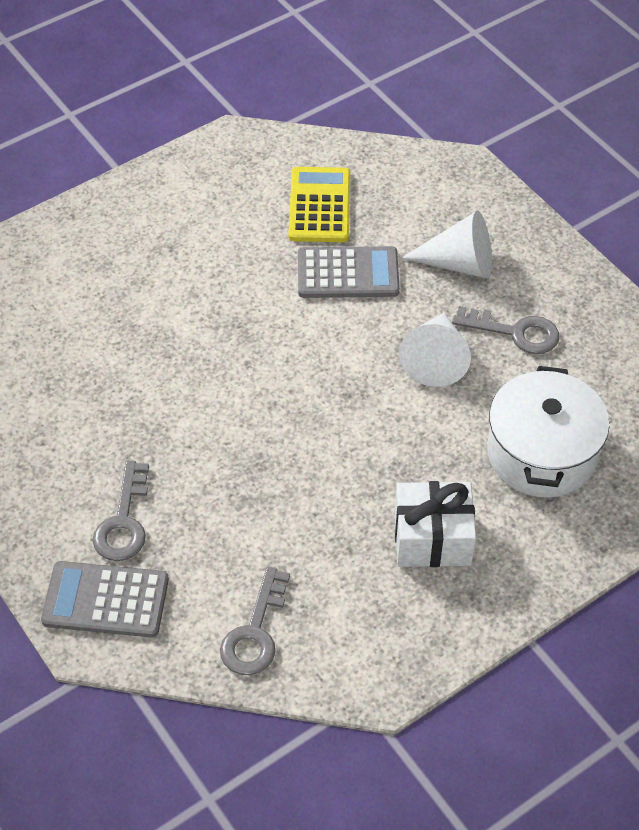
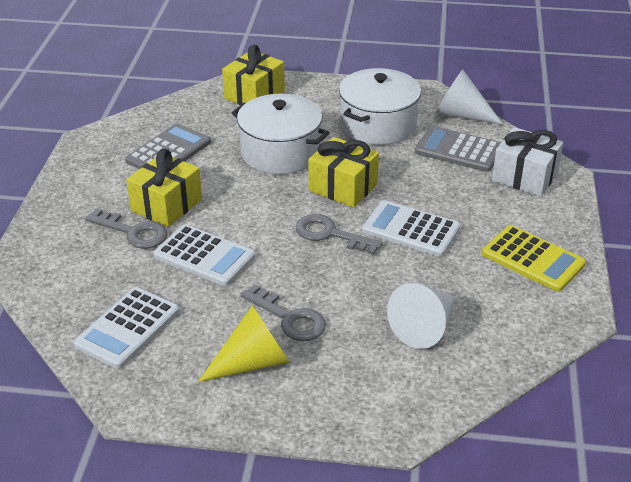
white calculator: 0 -> 3
white pot: 1 -> 2
yellow cone: 0 -> 1
yellow gift: 0 -> 3

